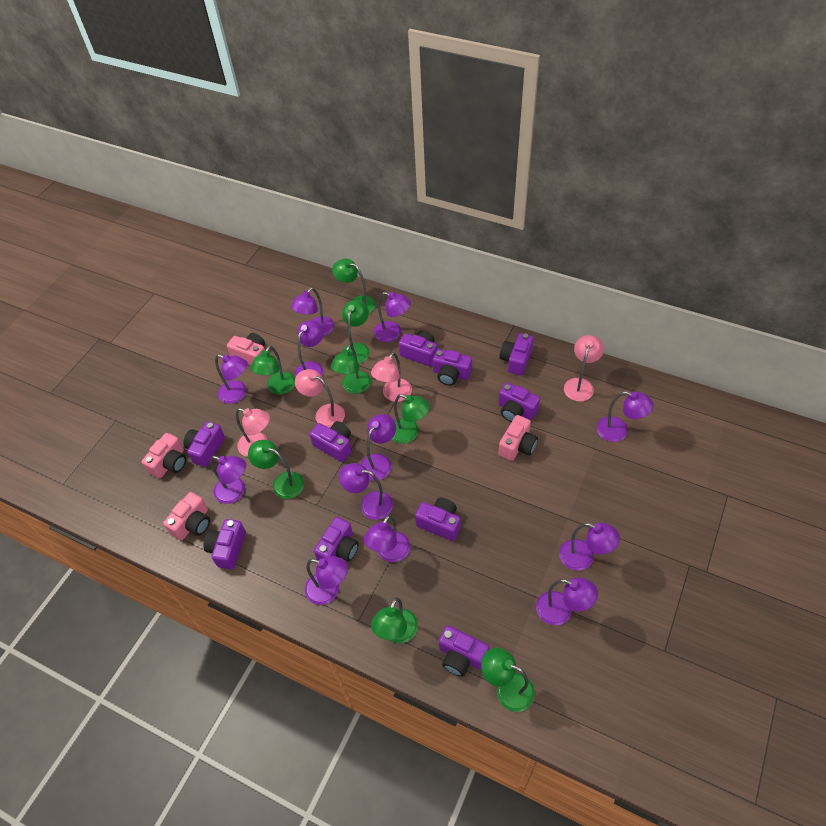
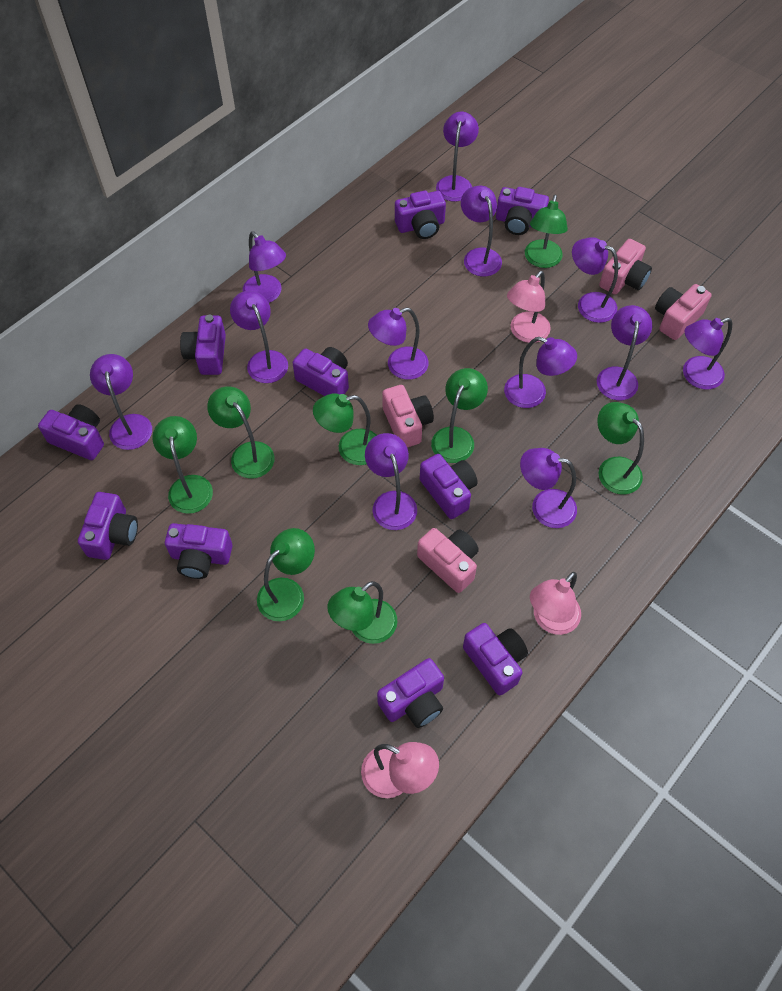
pink lamp: 4 -> 3

